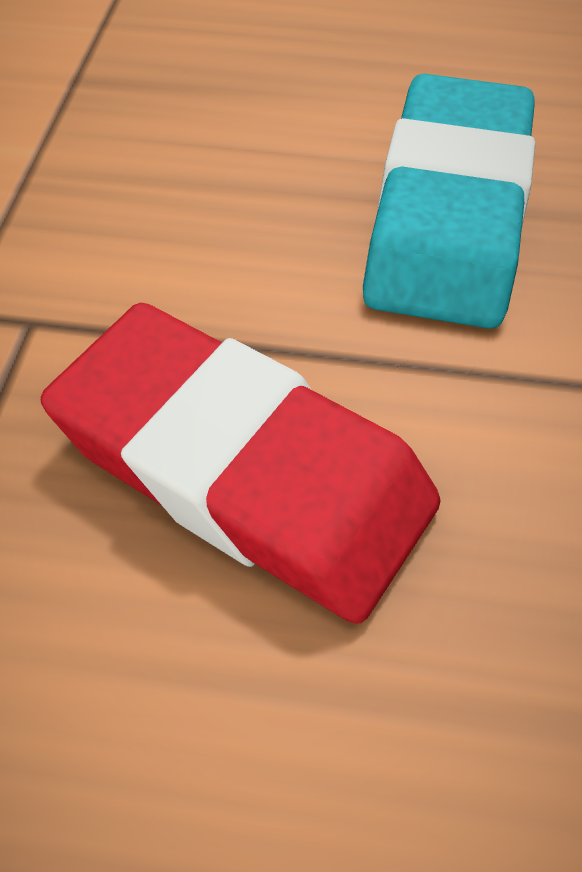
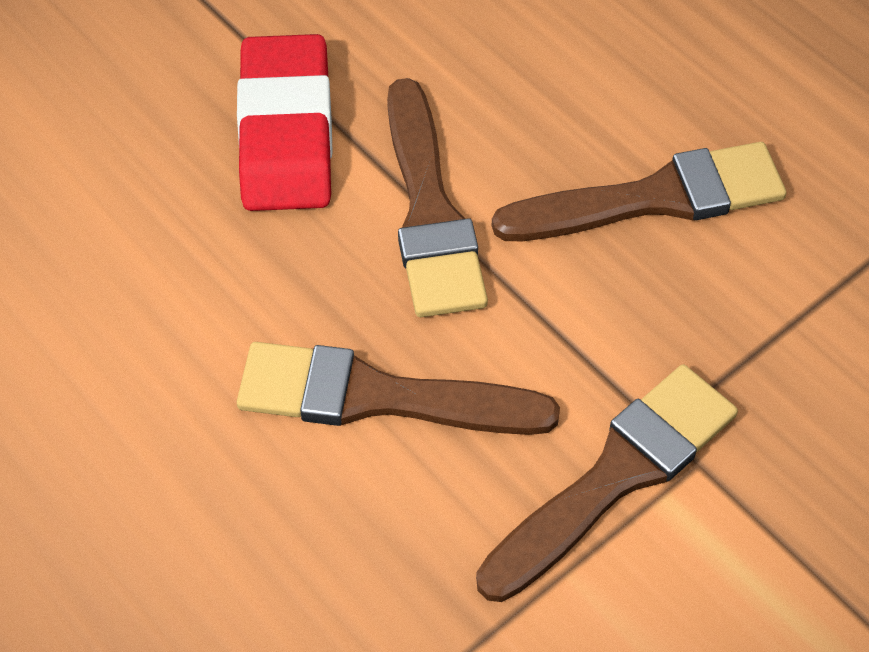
brown brush: 0 -> 4
turquoise eraser: 1 -> 0

